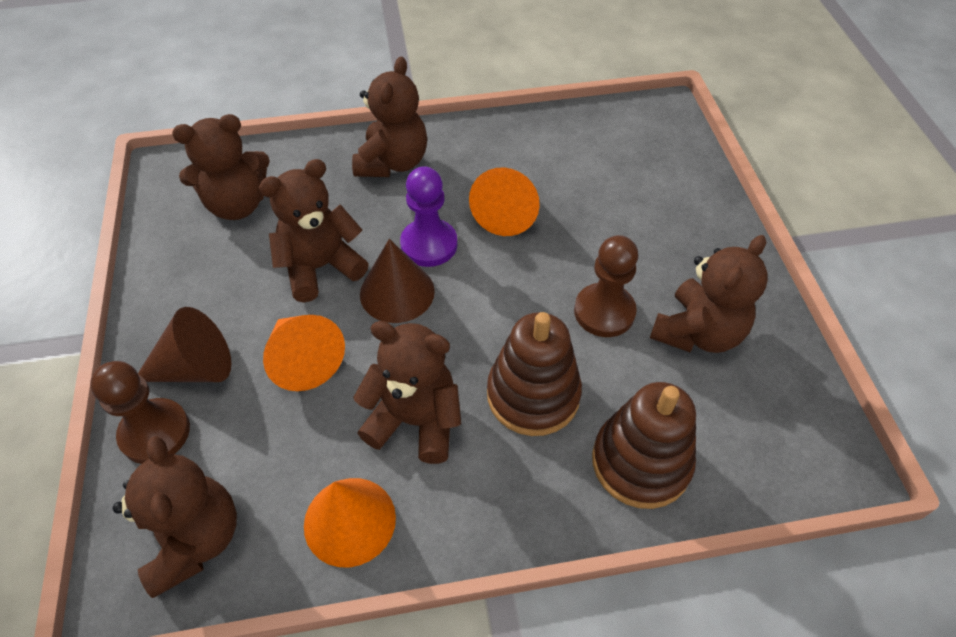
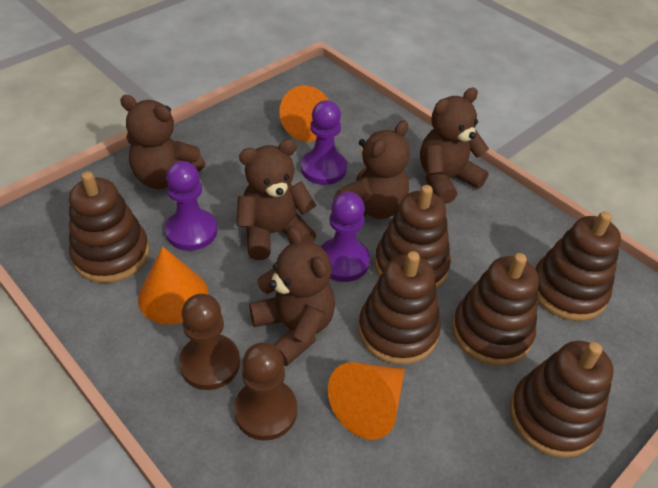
brown cone: 2 -> 0
brown stacking toy: 2 -> 6
brown teddy bear: 6 -> 5
purple pawn: 1 -> 3

